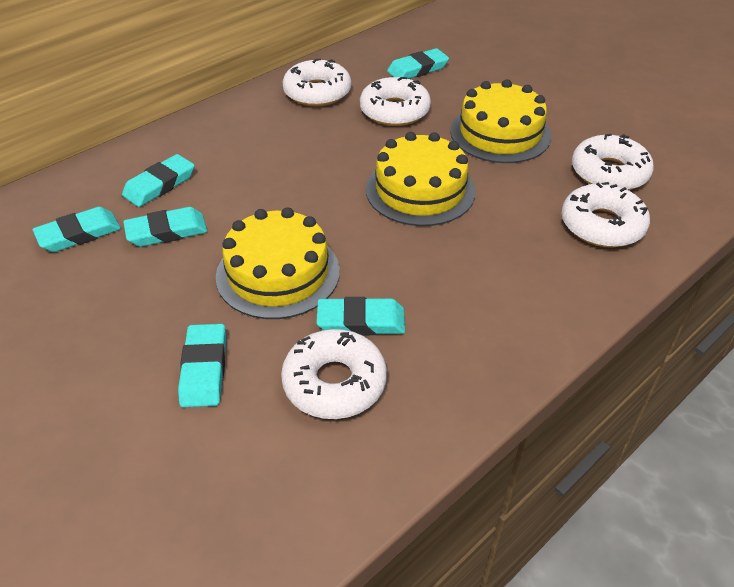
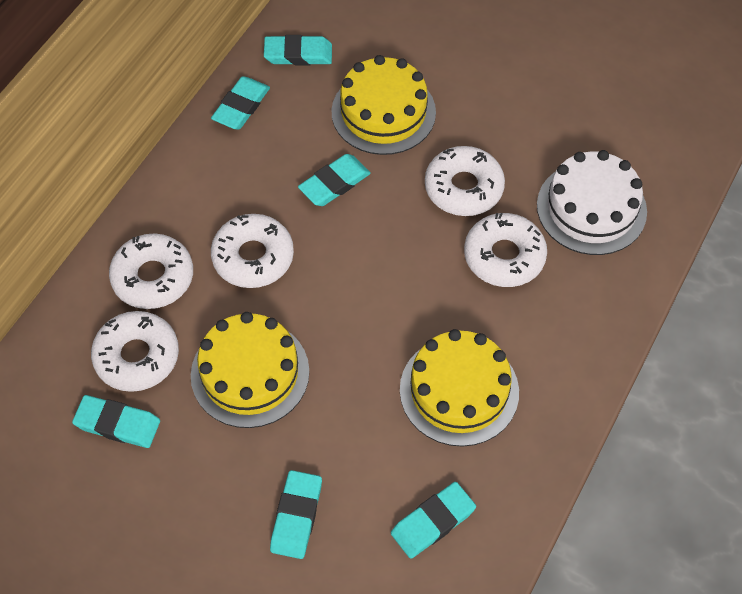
white cake: 0 -> 1

